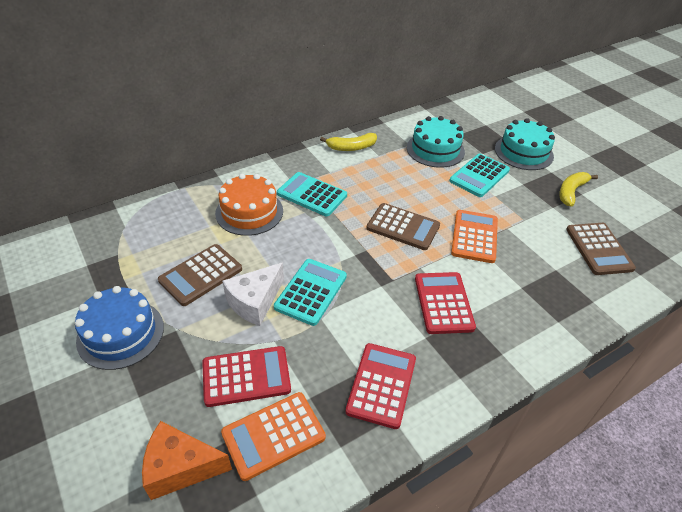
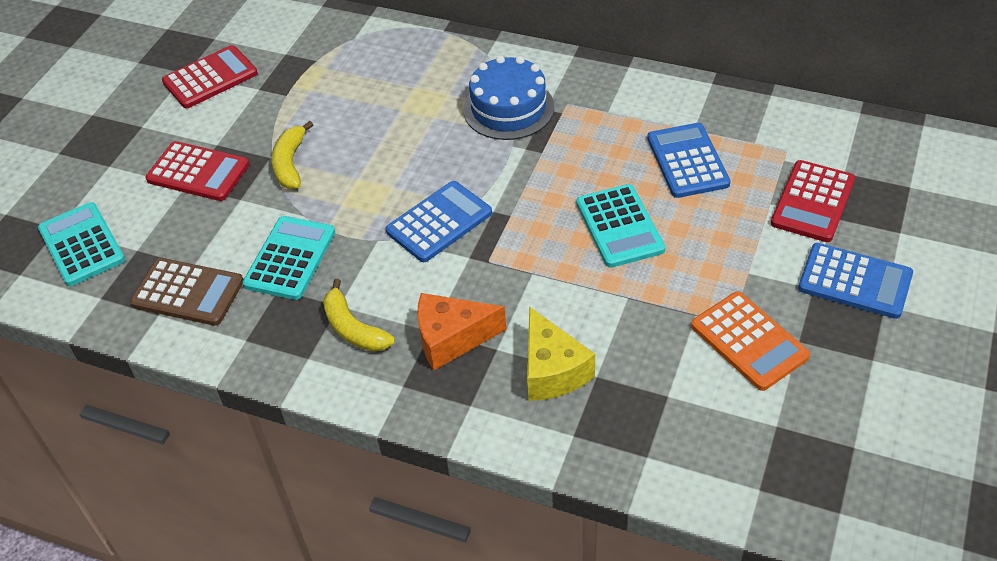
blue calculator: 0 -> 3
brown calculator: 3 -> 1
orange cake: 1 -> 0
orange calculator: 2 -> 1
turquoise cake: 2 -> 0
white cheese: 1 -> 0
yellow cheese: 0 -> 1

